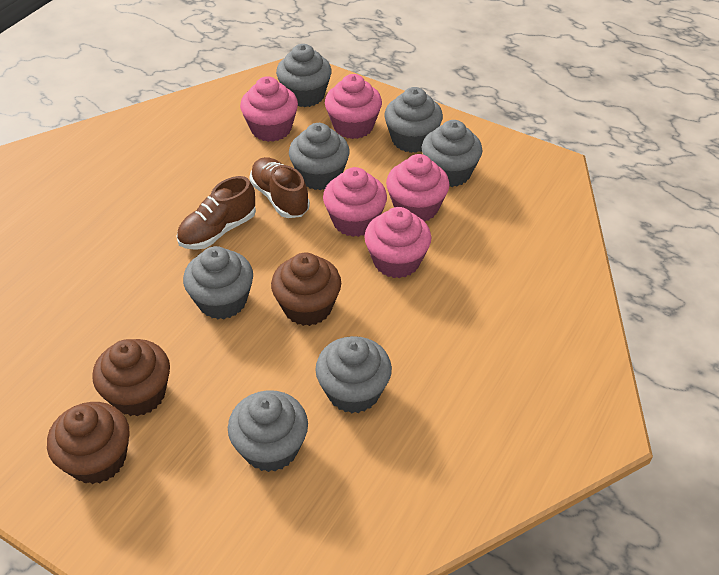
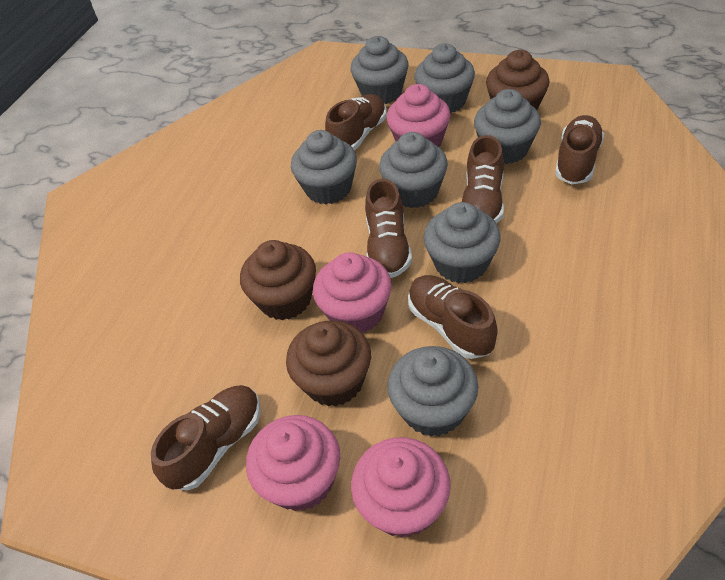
brown shoe: 2 -> 6
pink cupcake: 5 -> 4

